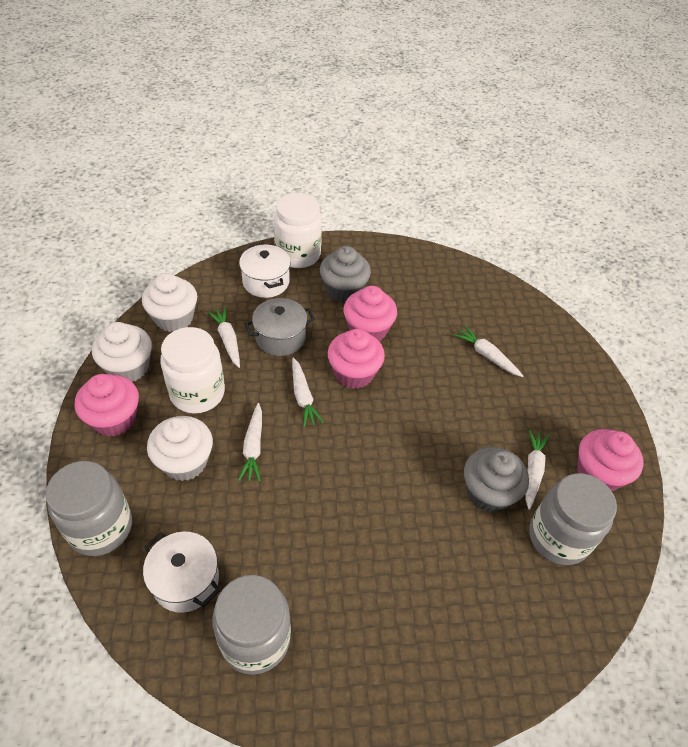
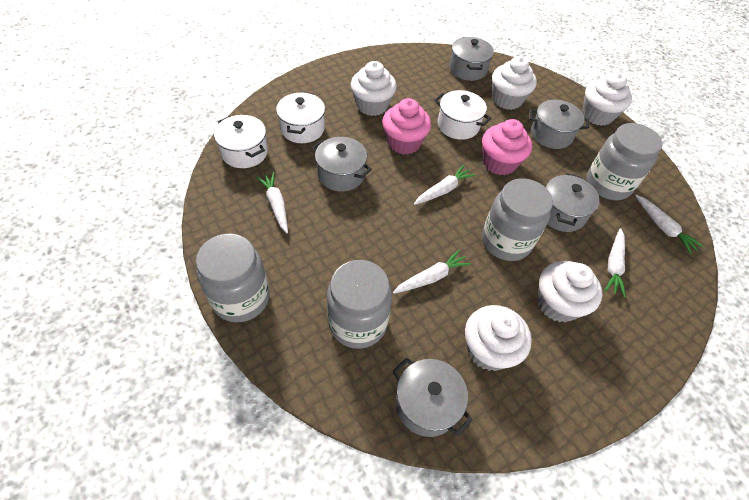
grey cupcake: 2 -> 0
grey jar: 3 -> 4
grey pot: 1 -> 5
pink cupcake: 4 -> 2
white cupcake: 3 -> 5
white jar: 2 -> 0
white pot: 2 -> 3

